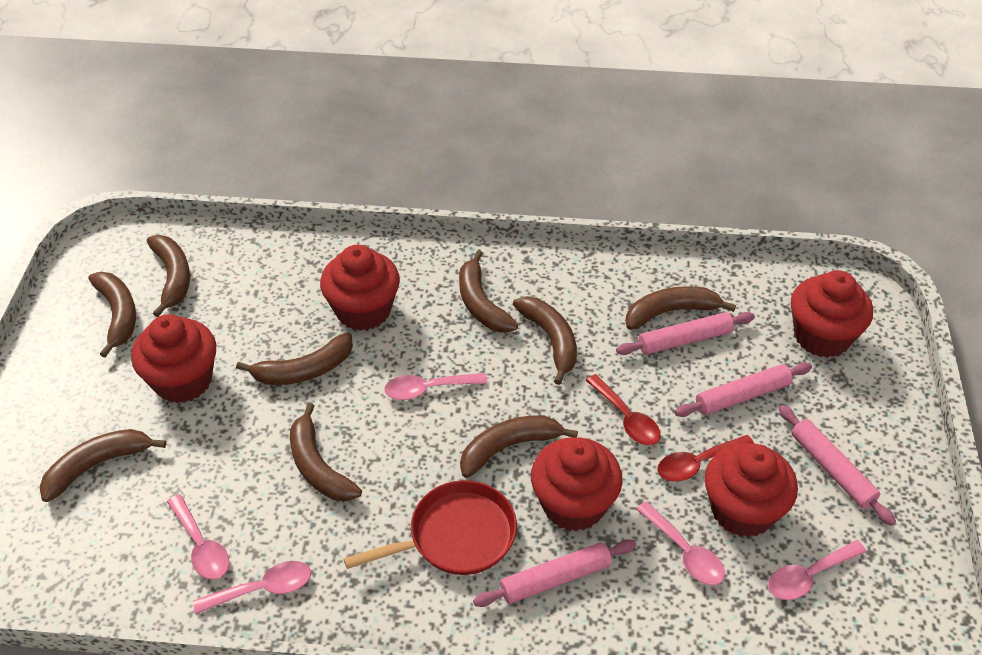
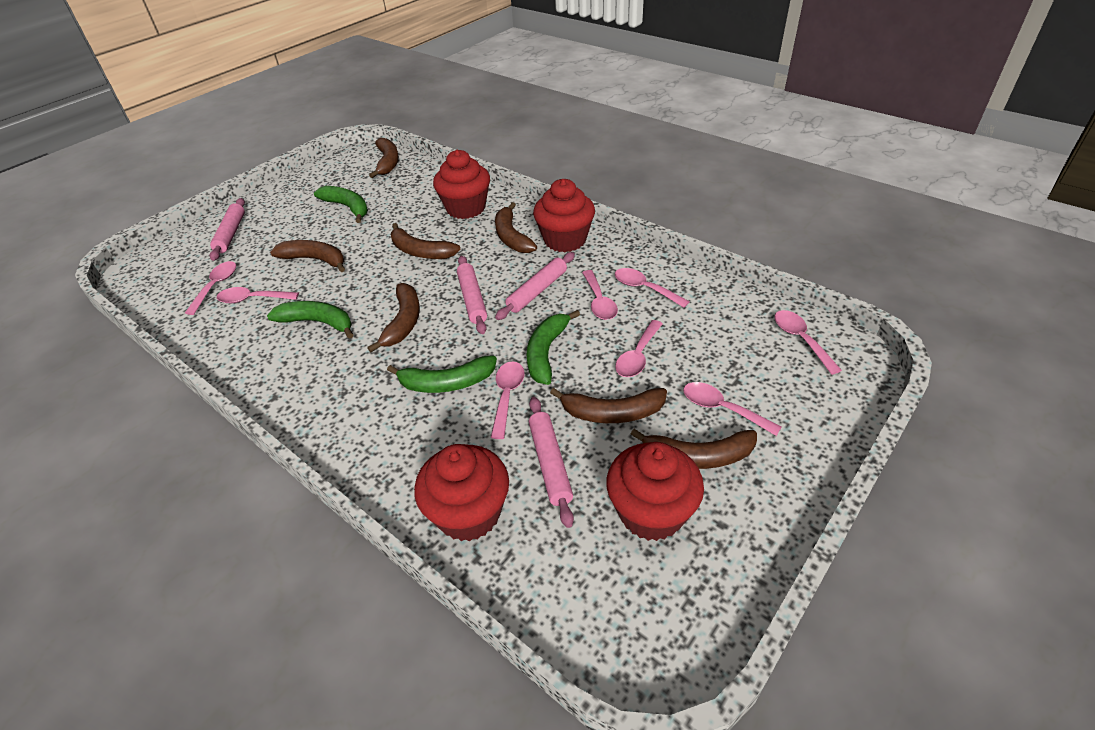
brown banana: 9 -> 7
green banana: 0 -> 4
pink spoon: 5 -> 8
red cupcake: 5 -> 4
red pan: 1 -> 0
red spoon: 2 -> 0

